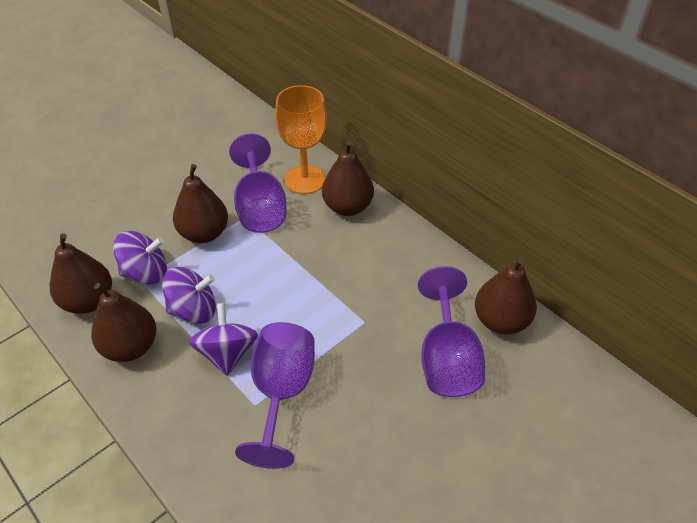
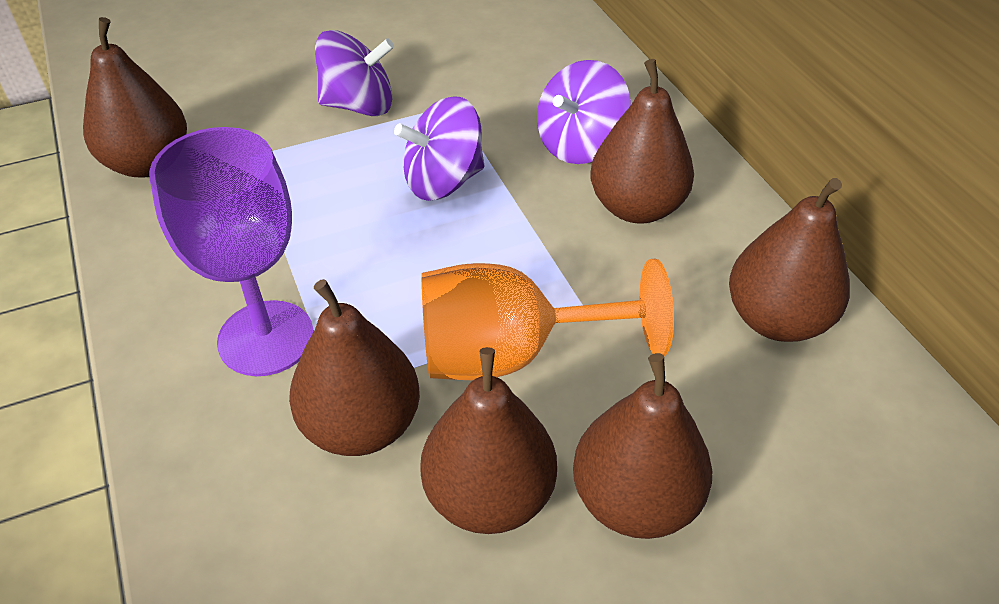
brown pear: 5 -> 6
purple goblet: 3 -> 1

